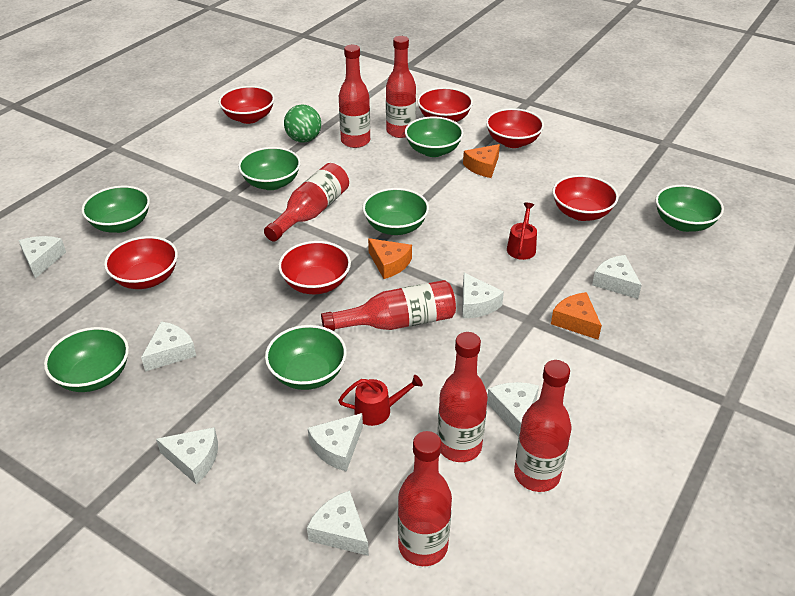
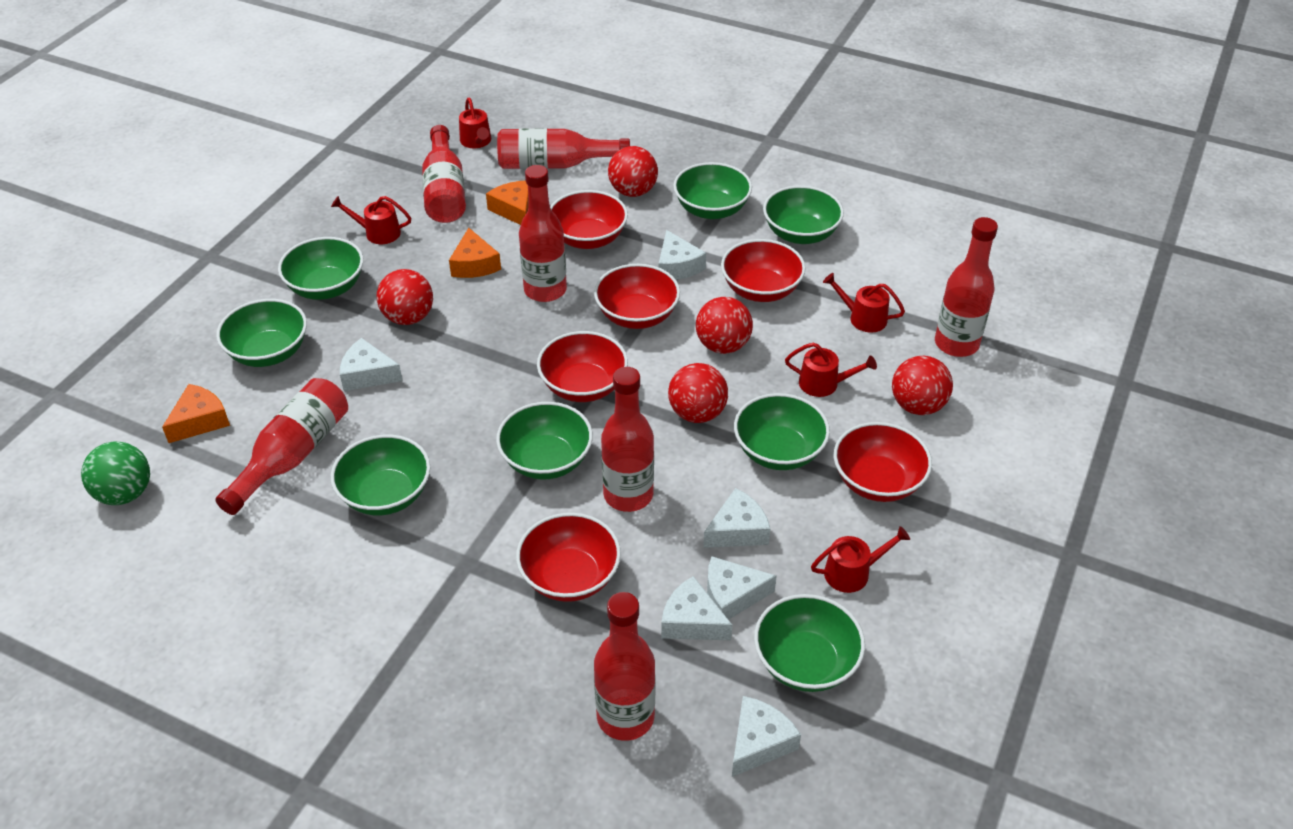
green bowl: 7 -> 8
red ball: 0 -> 5
red watering can: 2 -> 5
white cheese: 8 -> 6

